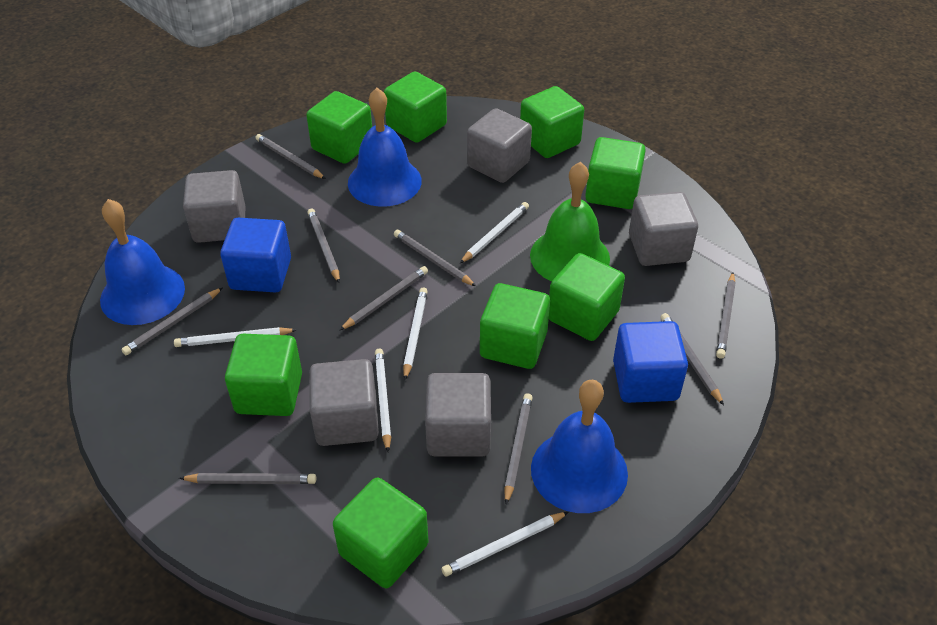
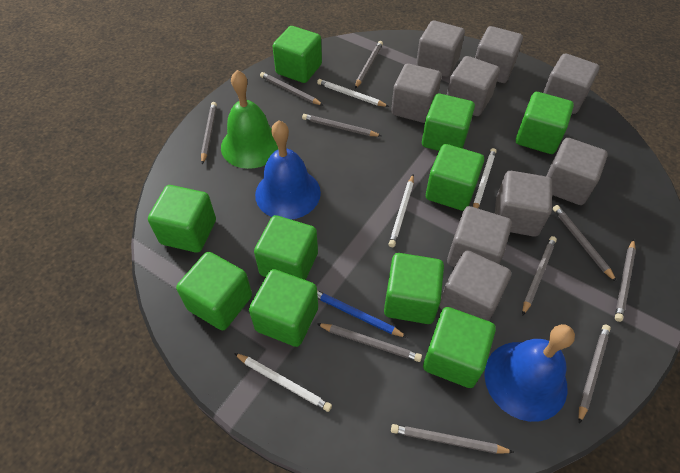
blue bell: 3 -> 2
blue cube: 2 -> 0
blue pencil: 0 -> 1
green cube: 8 -> 10
grey cube: 5 -> 9
grey pencil: 9 -> 10
white pencil: 5 -> 4

